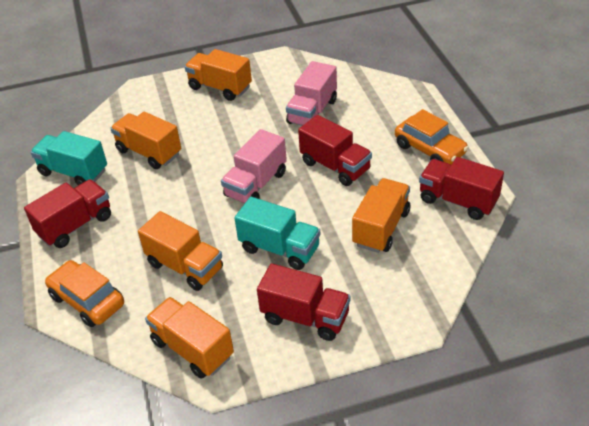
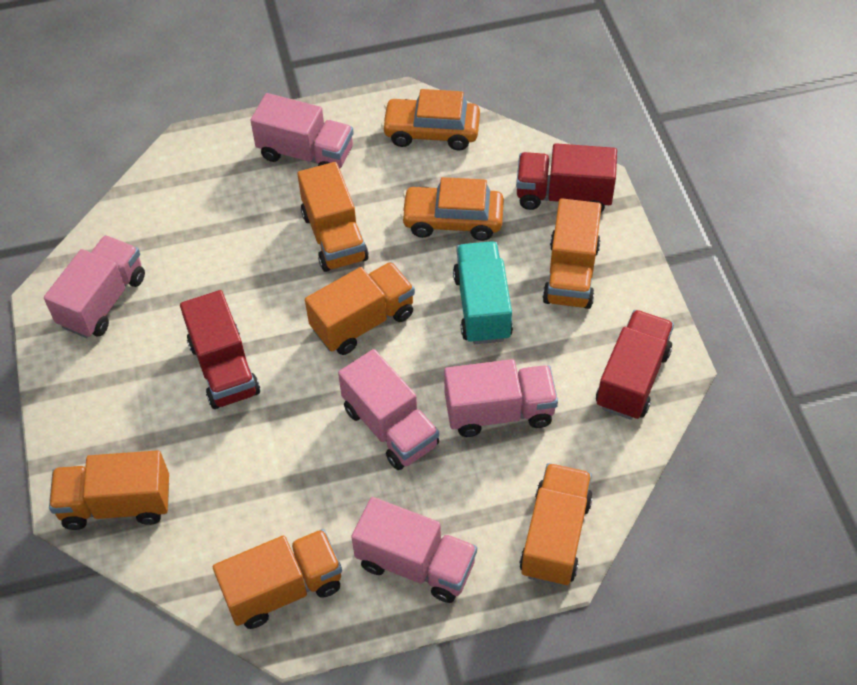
orange truck: 5 -> 6
pink truck: 2 -> 5
red truck: 4 -> 3
turquoise truck: 2 -> 1

